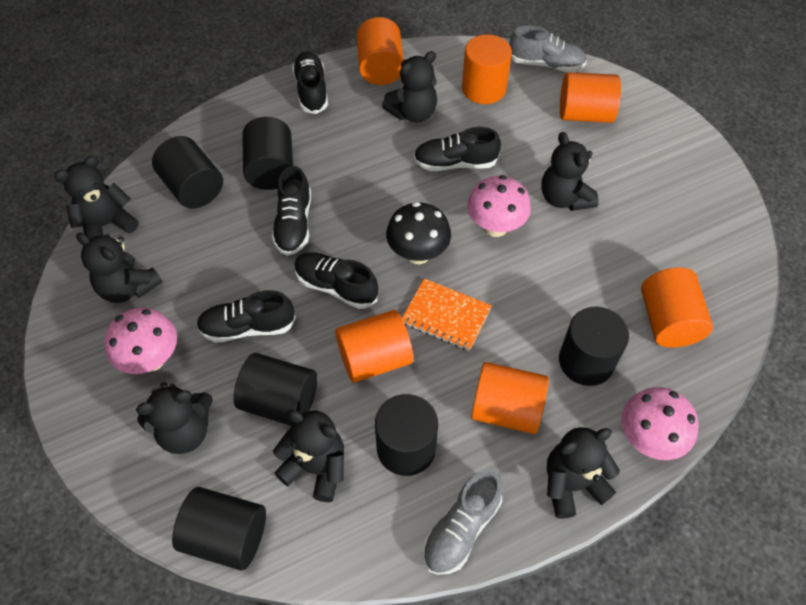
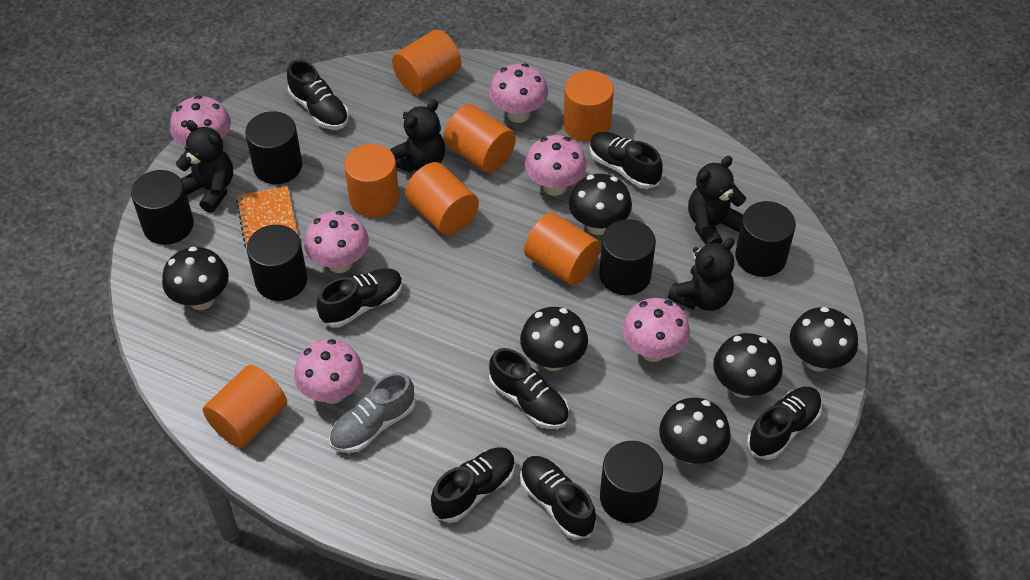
black mushroom: 1 -> 6
black shoe: 5 -> 7
black teddy bear: 7 -> 4
grey shoe: 2 -> 1
orange cylinder: 6 -> 7
pink mushroom: 3 -> 6

